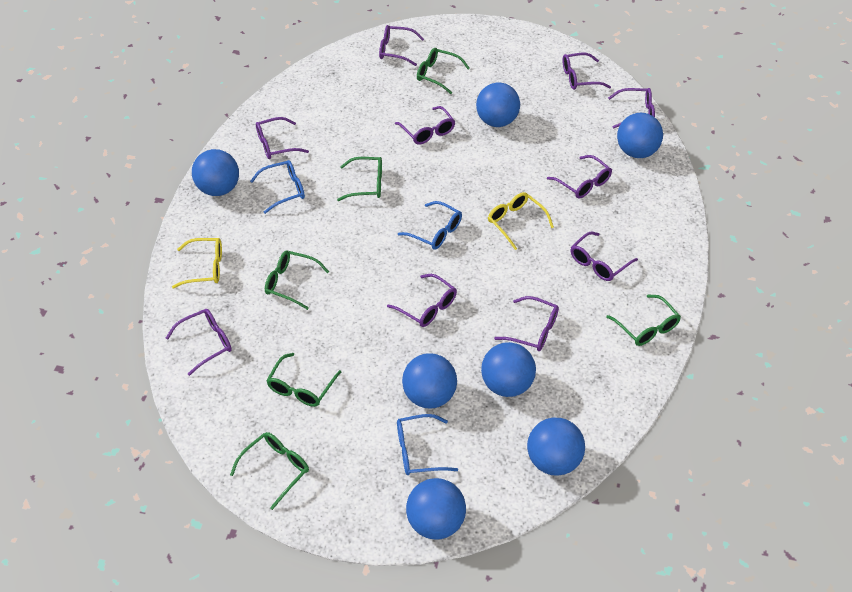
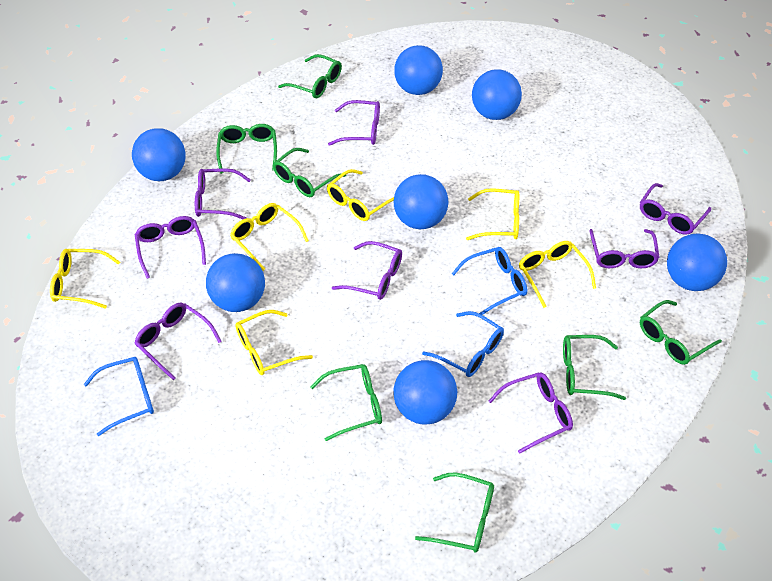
green glasses: 6 -> 7
purple glasses: 10 -> 8
yellow glasses: 2 -> 6

